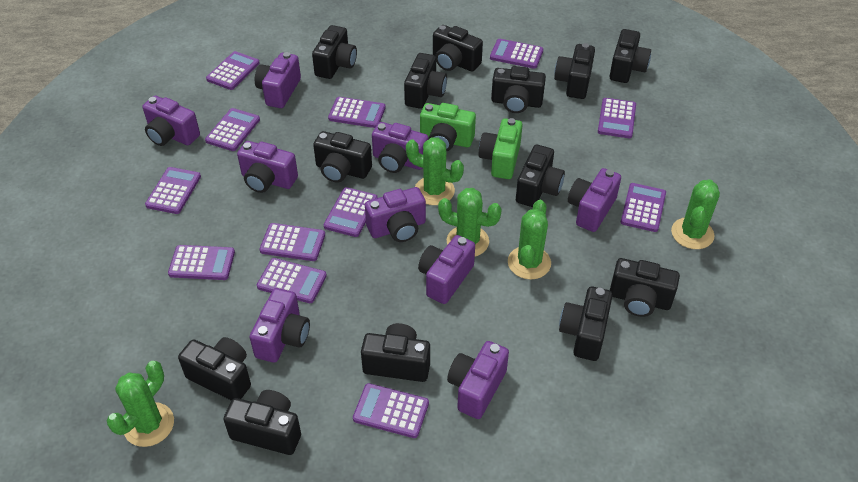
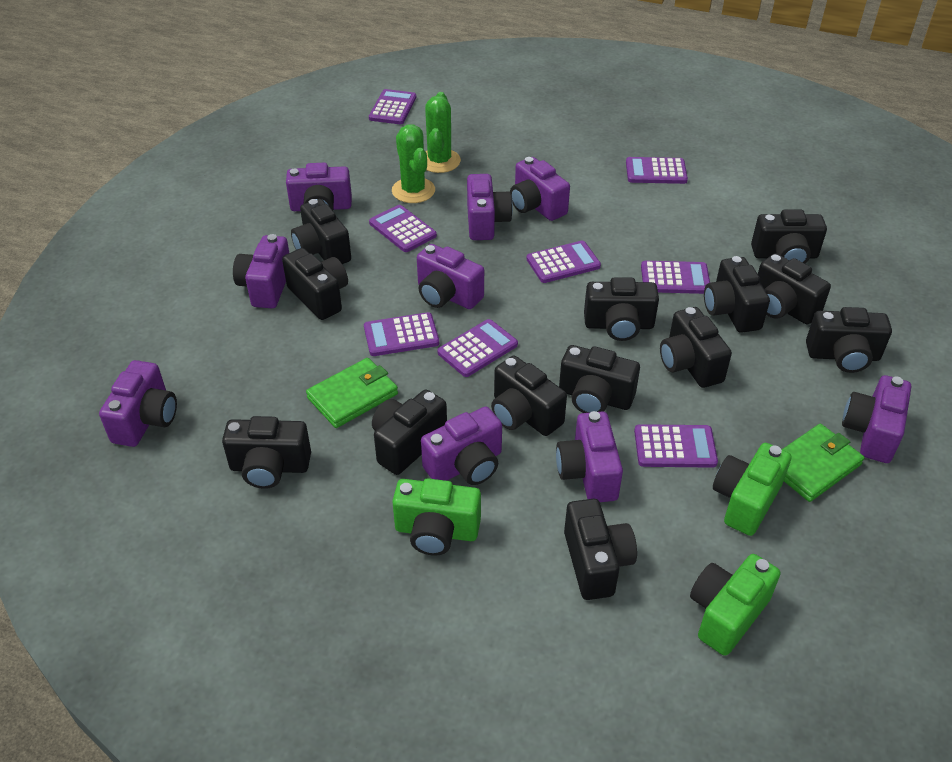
green cactus: 5 -> 2
green camera: 2 -> 3
green wallet: 0 -> 2
purple calculator: 12 -> 8

